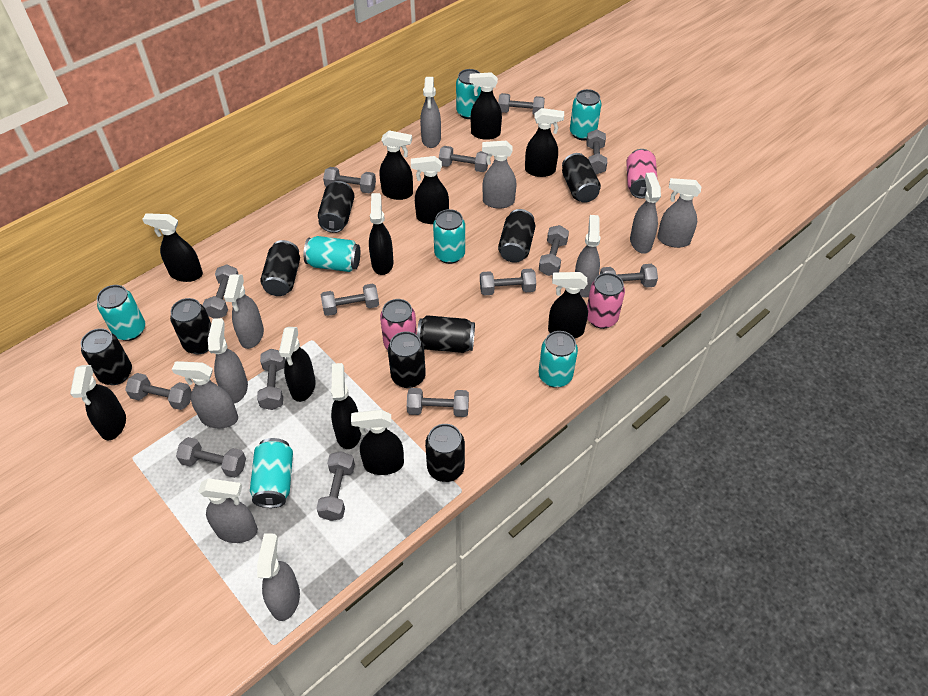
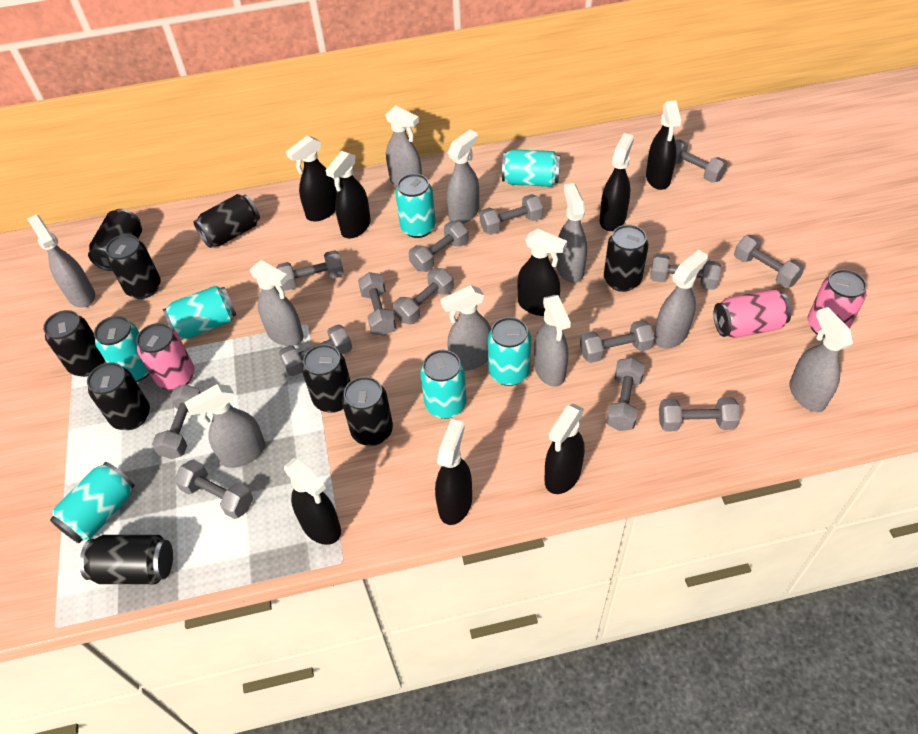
black spray bottle: 11 -> 8

